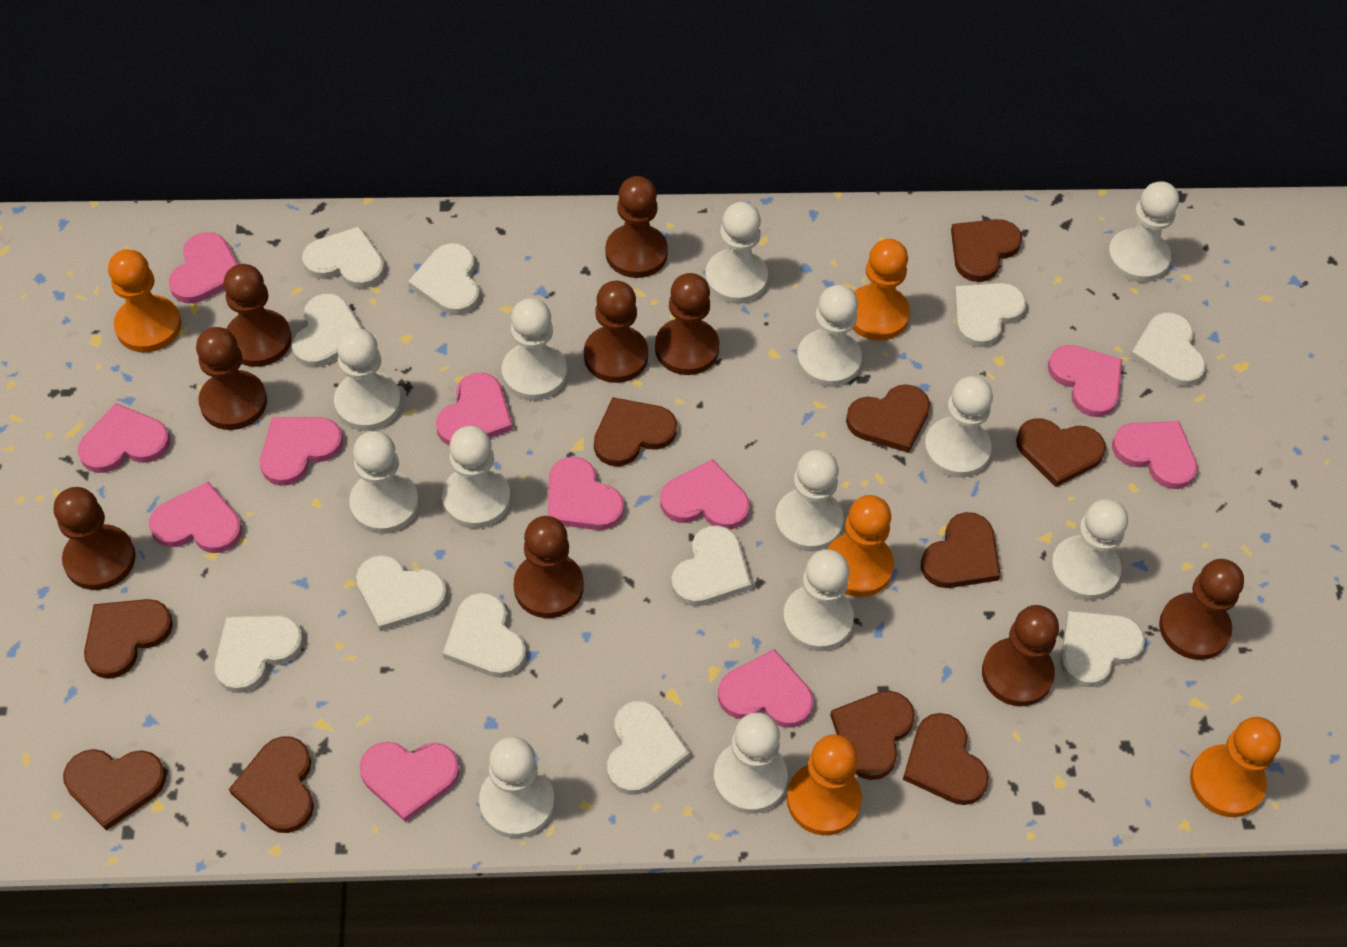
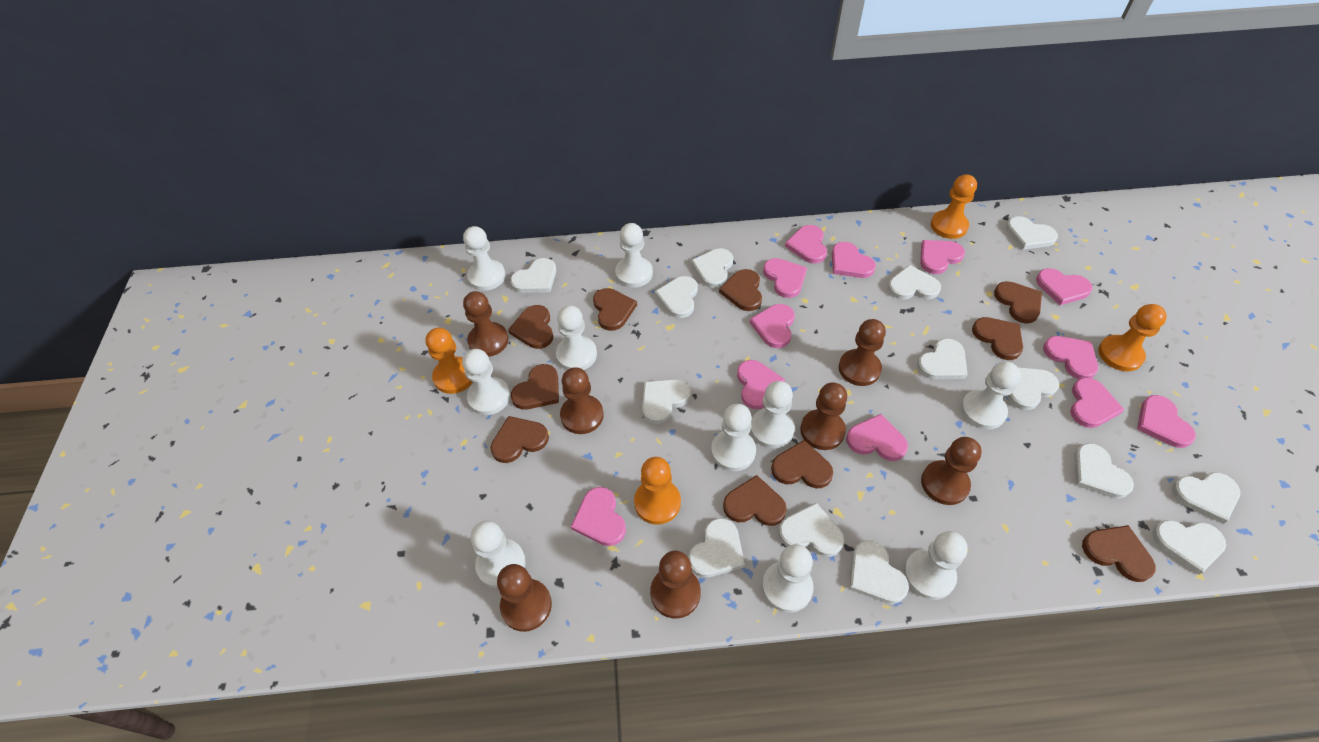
brown pawn: 9 -> 7
orange pawn: 5 -> 4
pink heart: 11 -> 12
white heart: 11 -> 14
white pawn: 13 -> 10

